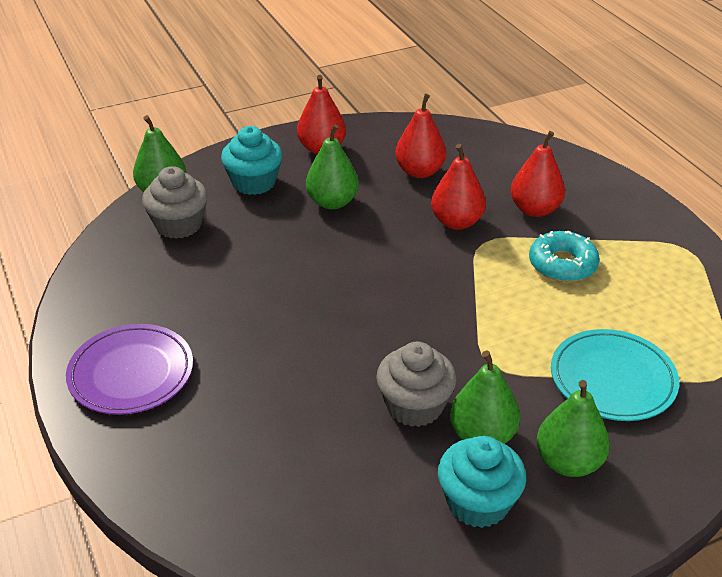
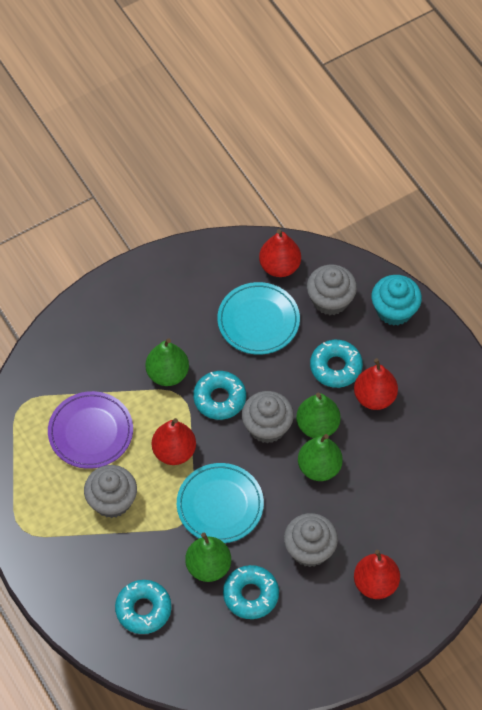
grey cupcake: 2 -> 4
turquoise cupcake: 2 -> 1
turquoise donut: 1 -> 4
turquoise plate: 1 -> 2

